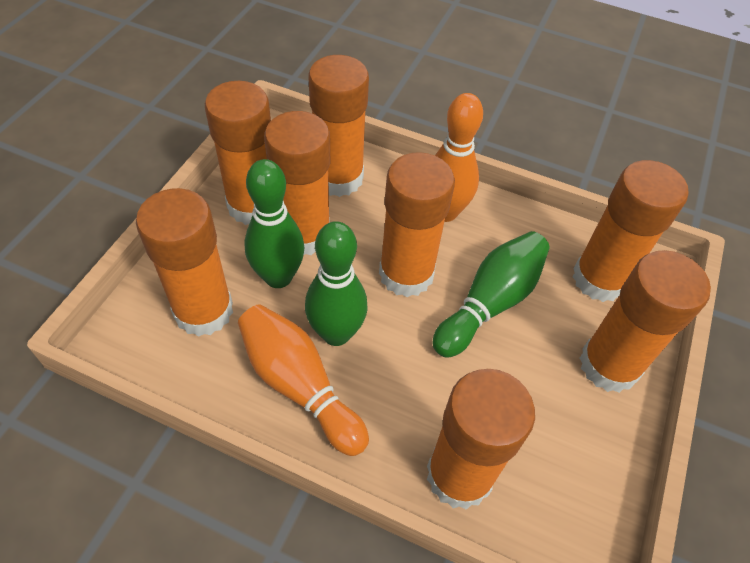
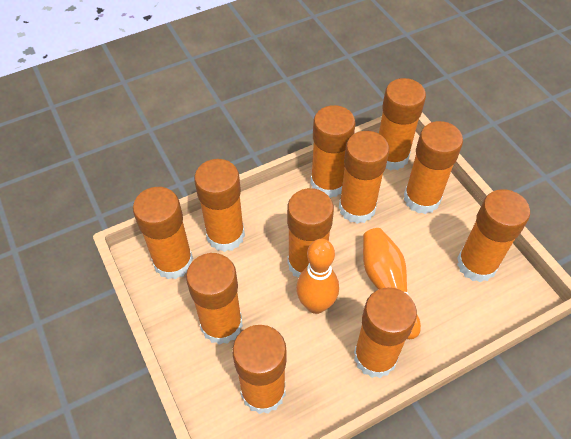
green bowling pin: 3 -> 0
orange glue stick: 8 -> 11

